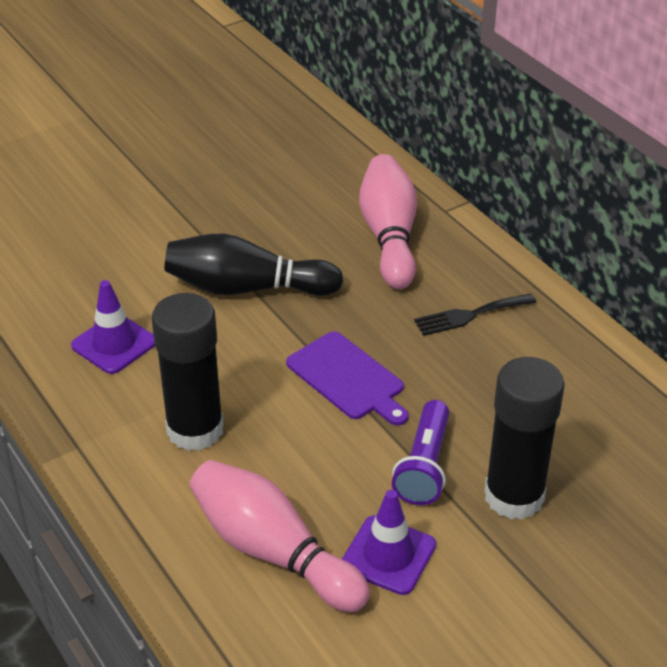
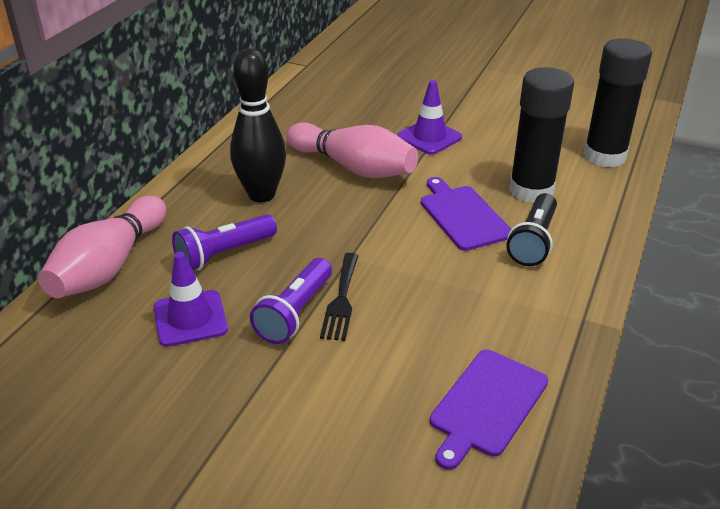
black flashlight: 0 -> 1
purple cutting board: 1 -> 2
purple flashlight: 1 -> 2

